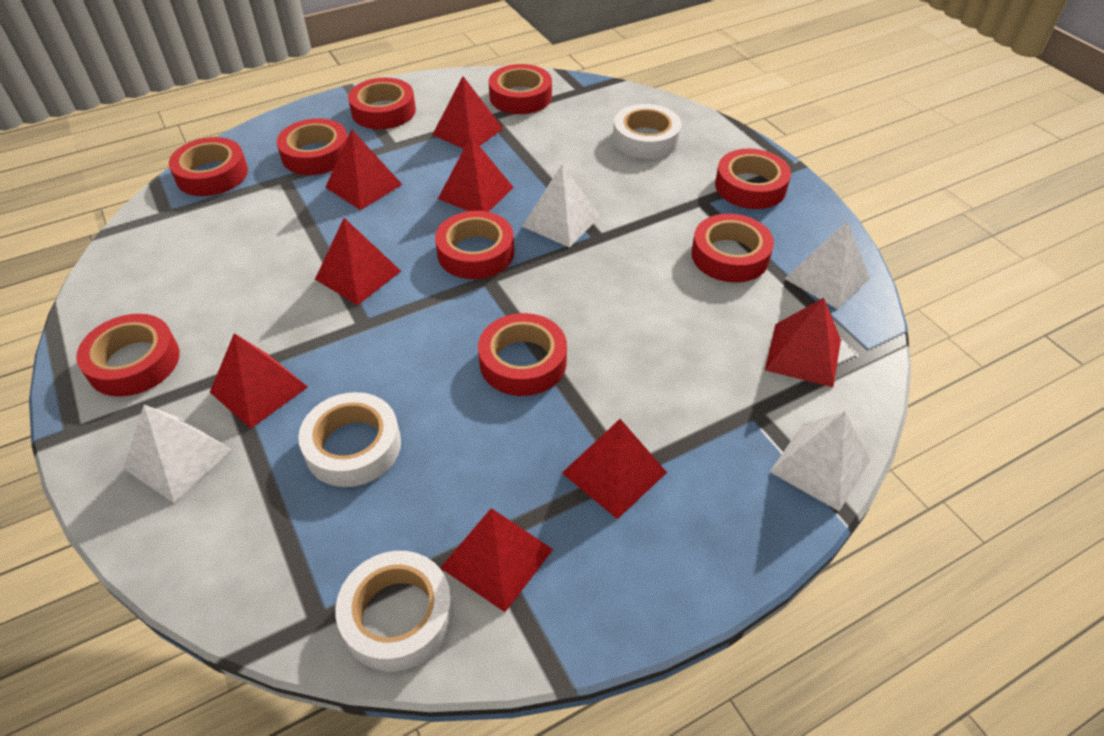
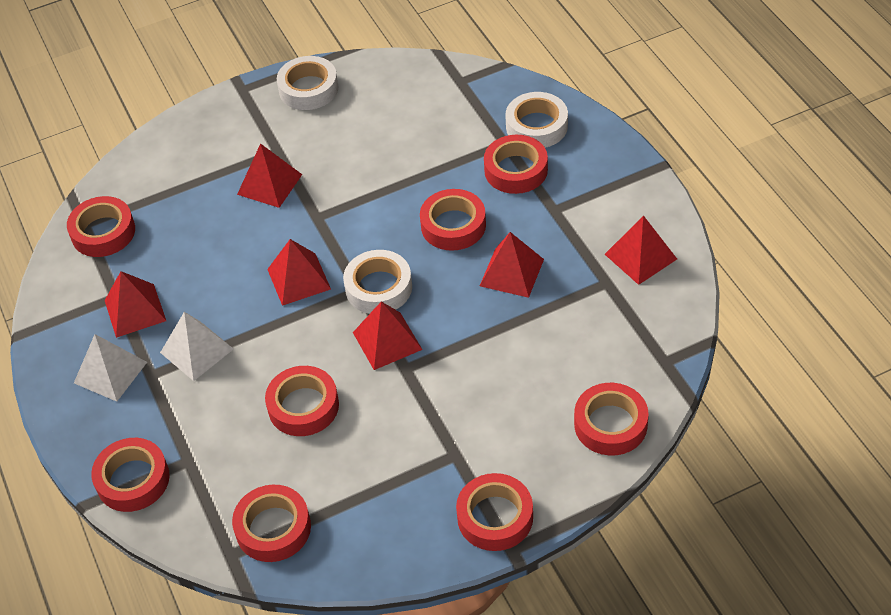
red pyramid: 8 -> 6
red tape: 9 -> 8
white pyramid: 4 -> 2

